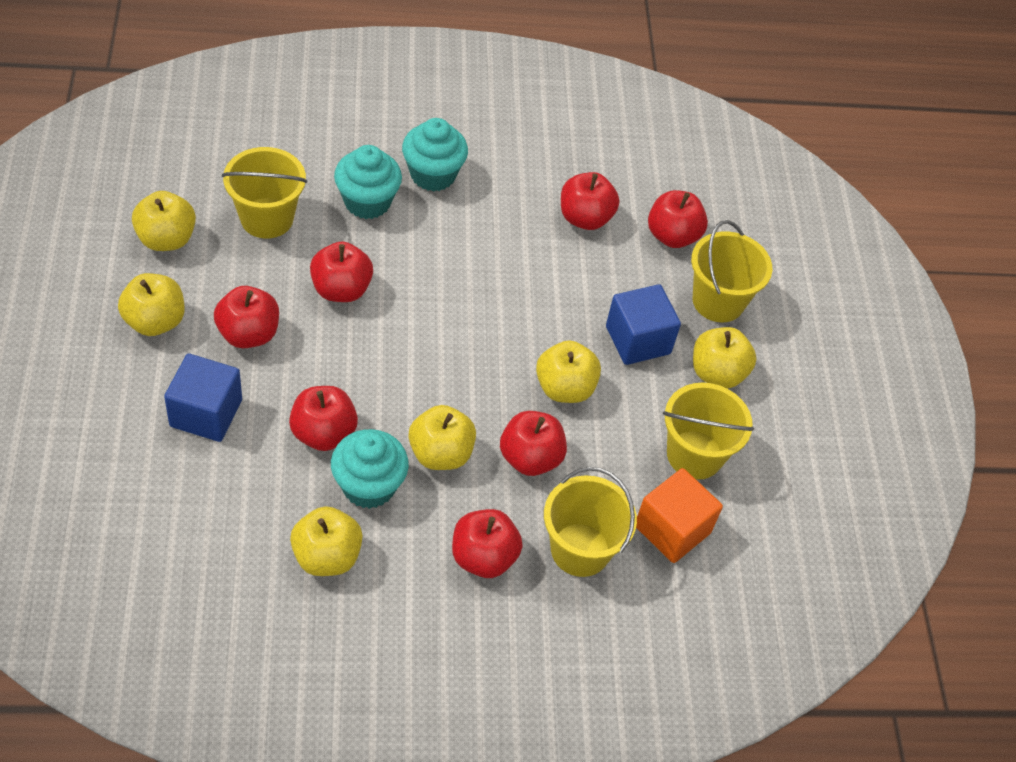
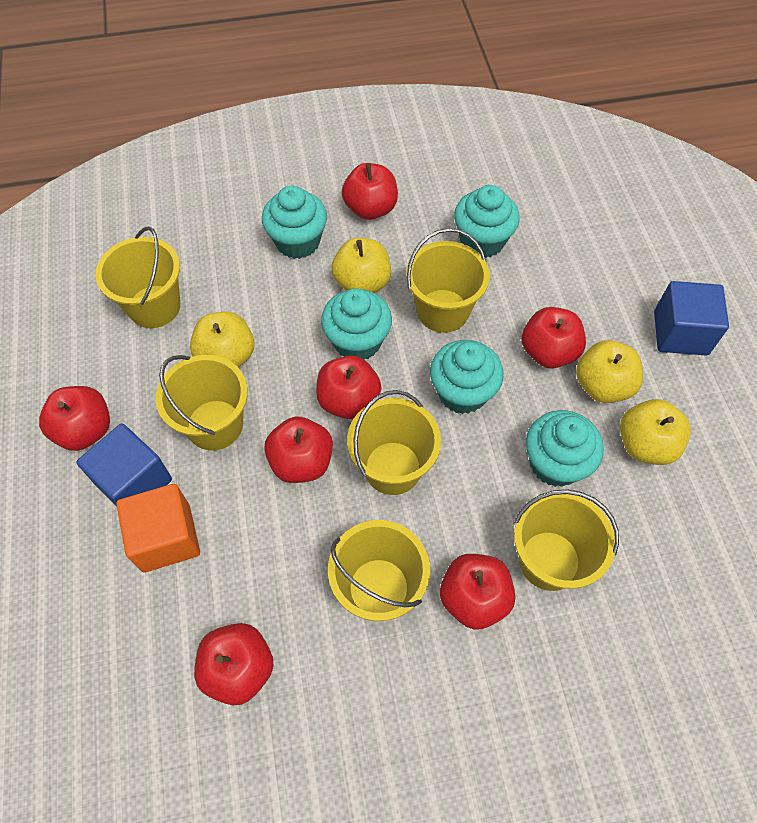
turquoise cupcake: 3 -> 5
yellow apple: 6 -> 4
yellow bucket: 4 -> 6

